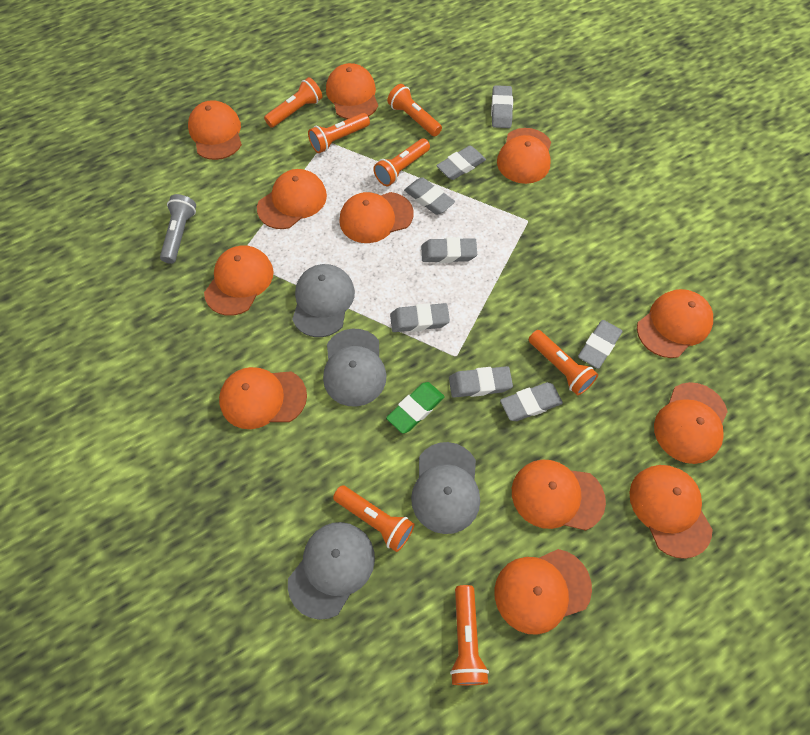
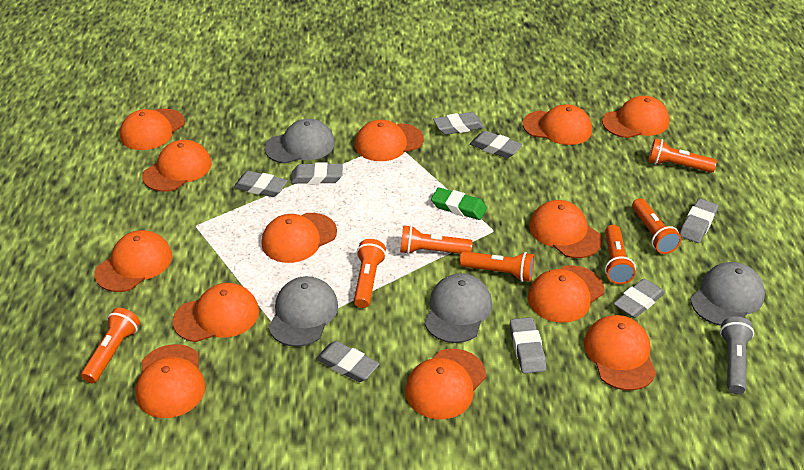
orange cap: 12 -> 13

